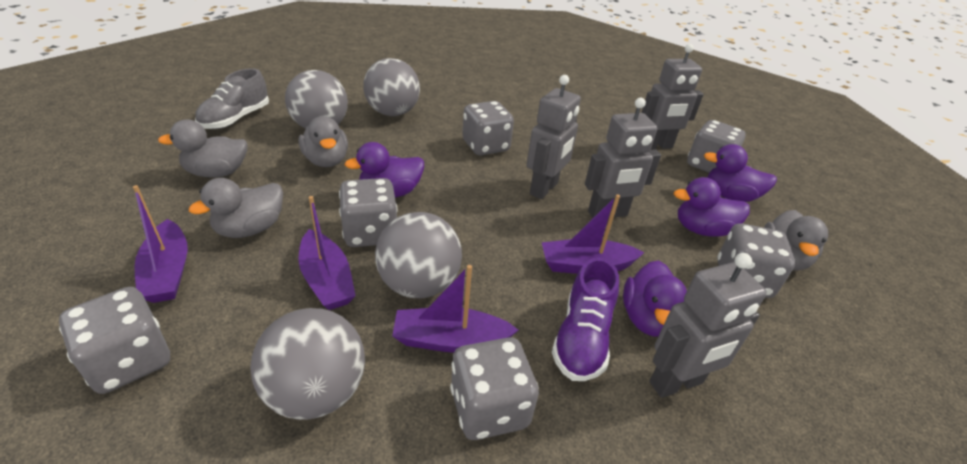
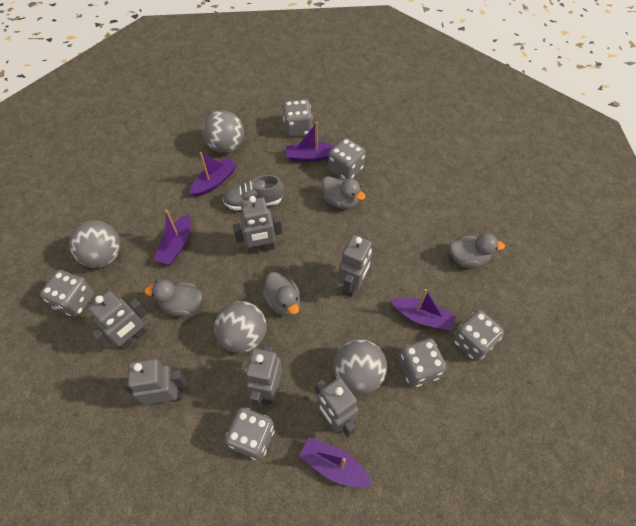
grey robot: 4 -> 6
purple boat: 4 -> 5
purple duck: 4 -> 0
purple shoe: 1 -> 0

